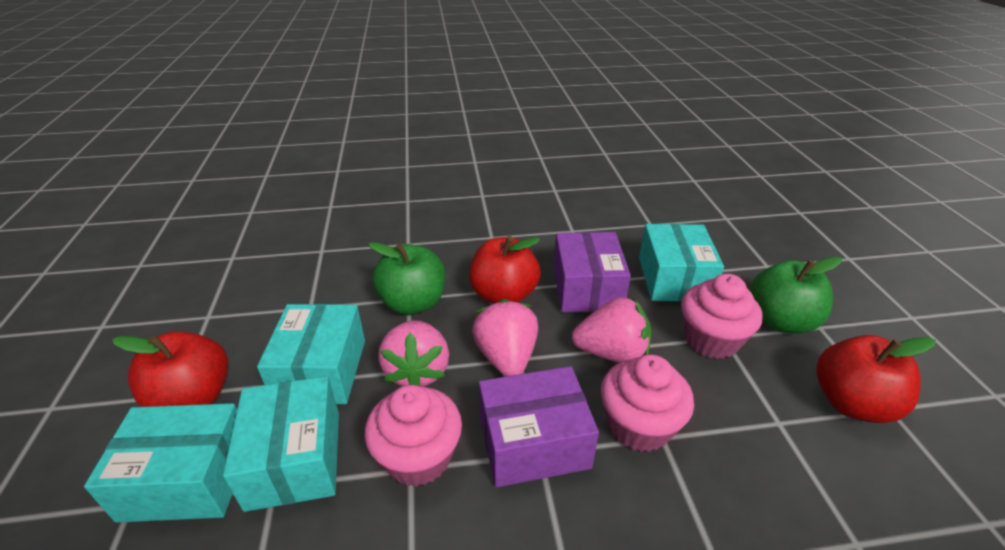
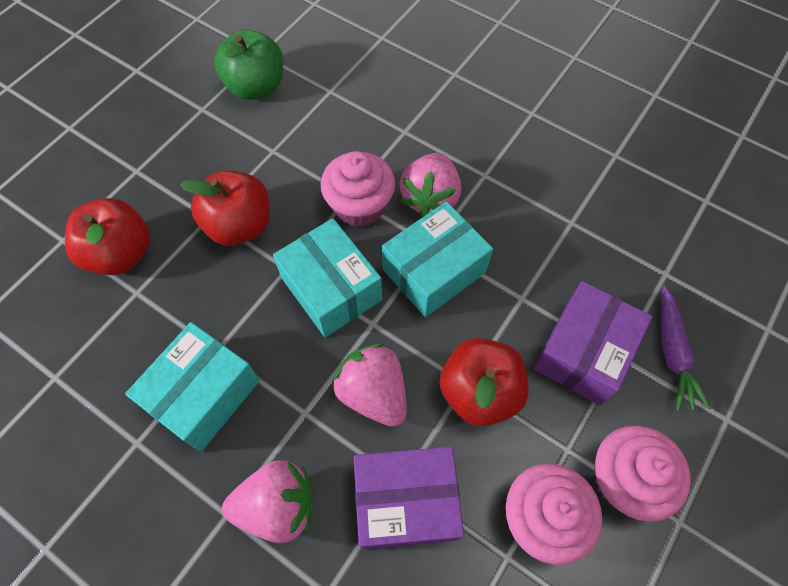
green apple: 2 -> 1
purple carrot: 0 -> 1
turquoise box: 4 -> 3

